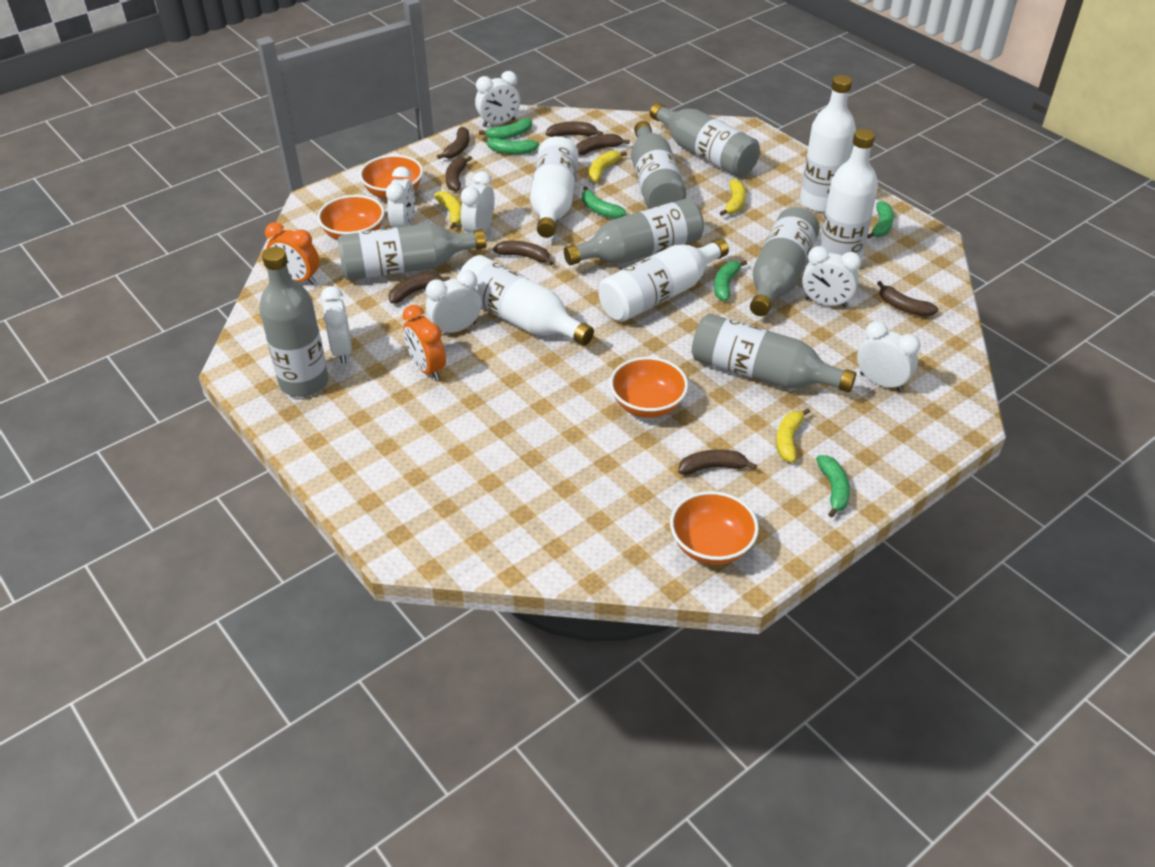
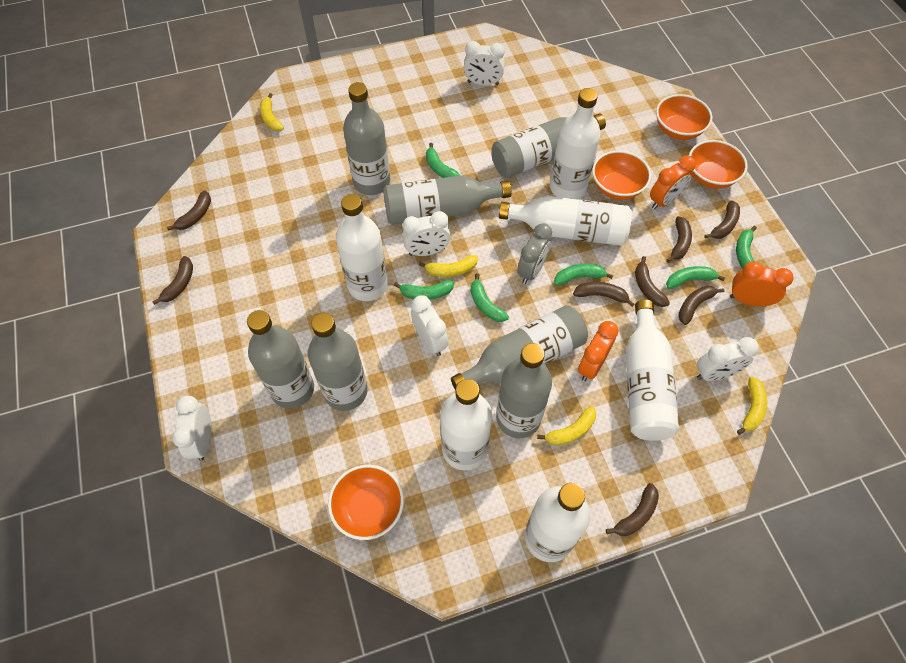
grey clock: 0 -> 1
orange clock: 2 -> 3
white bottle: 5 -> 6
white clock: 7 -> 5

